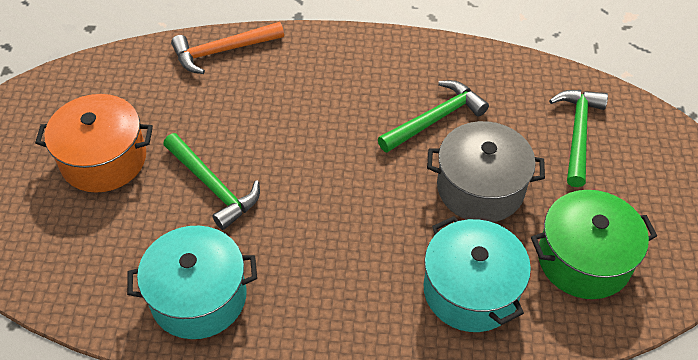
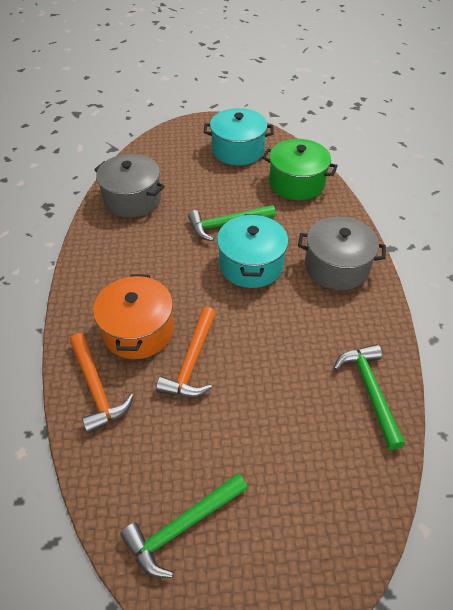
grey pot: 1 -> 2
orange hammer: 1 -> 2

